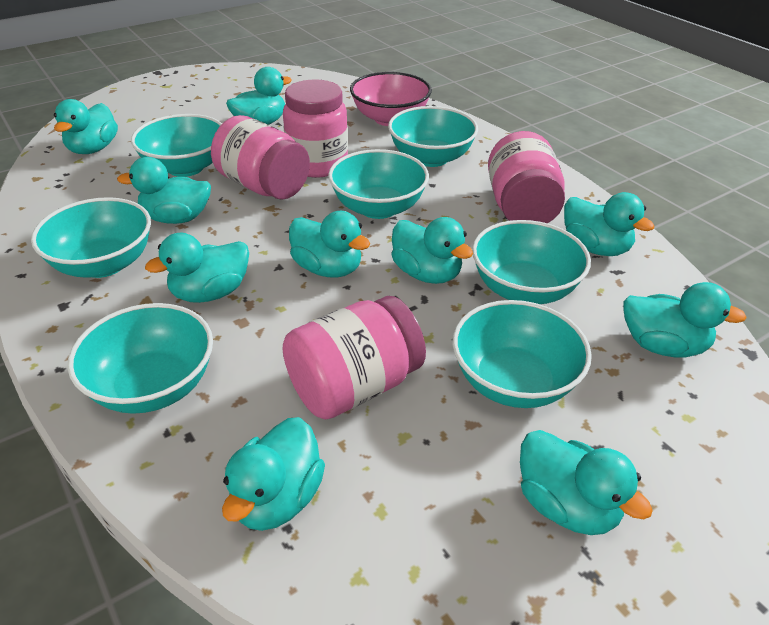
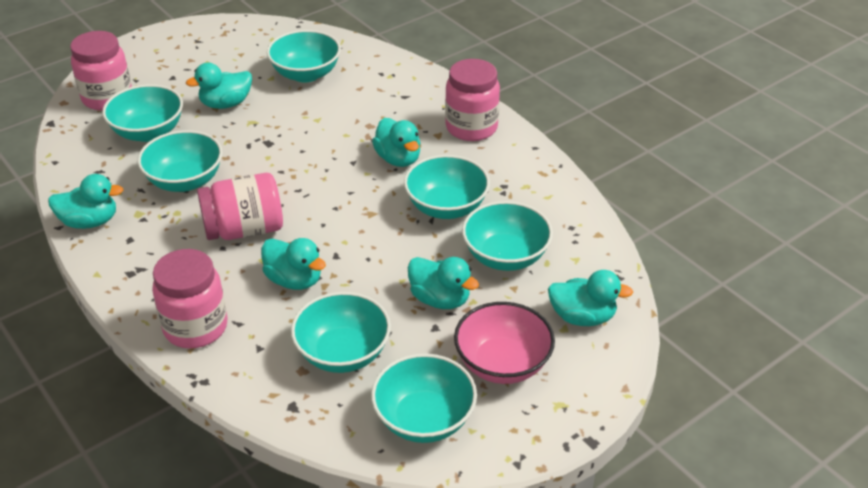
turquoise duck: 10 -> 6

